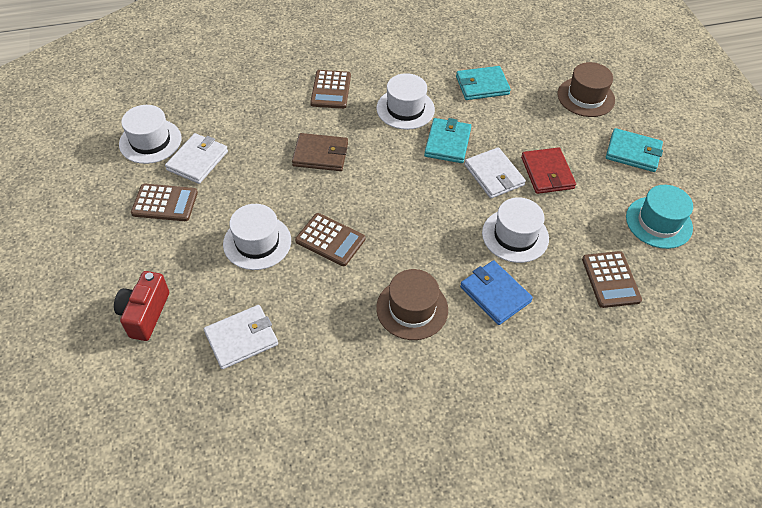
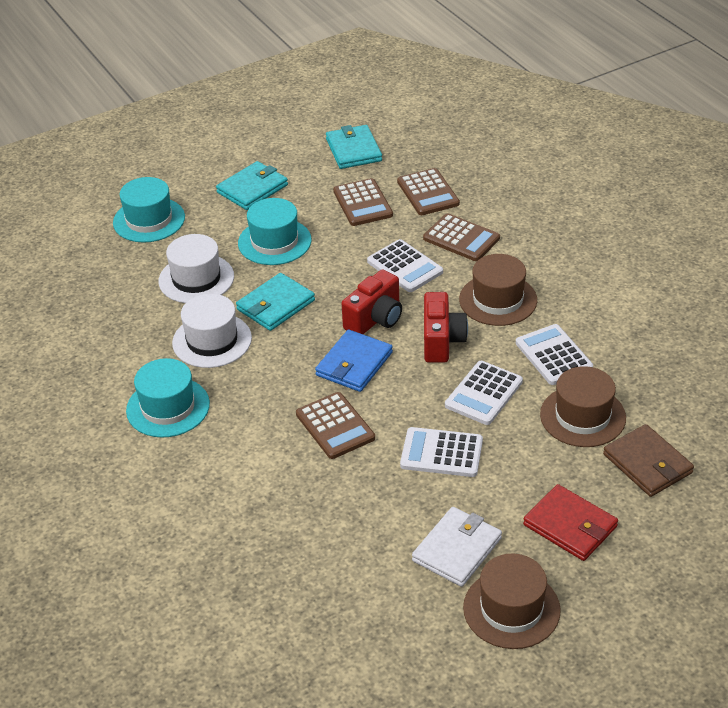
brown hat: 2 -> 3
red camera: 1 -> 2
turquoise hat: 1 -> 3
white calculator: 0 -> 4
white hat: 4 -> 2
white wallet: 3 -> 1

